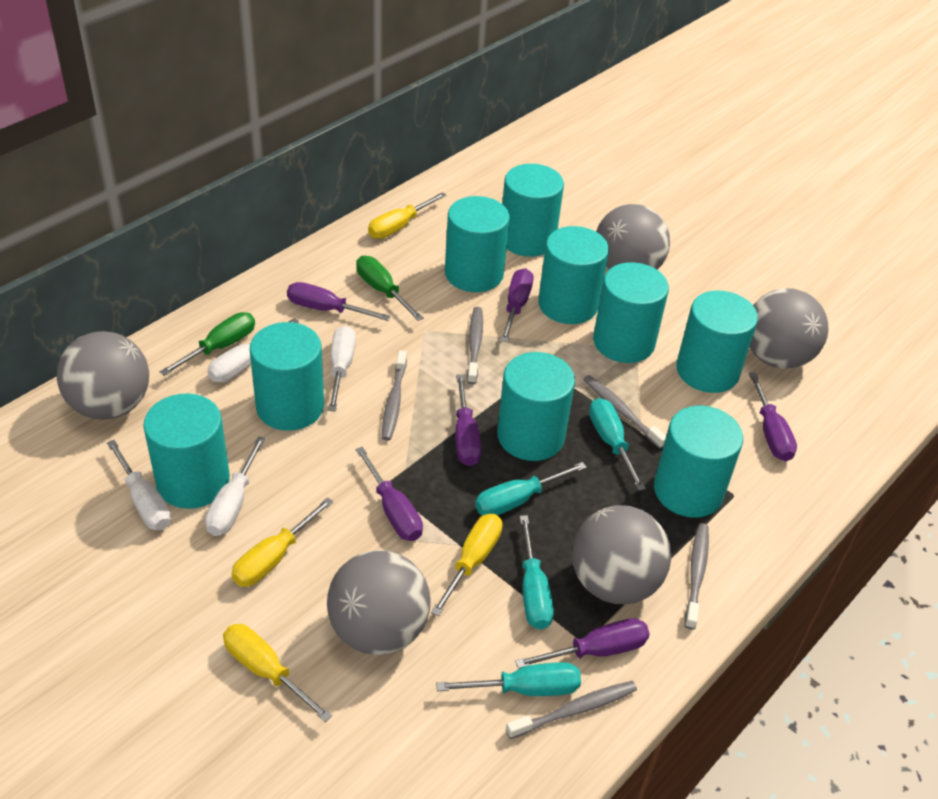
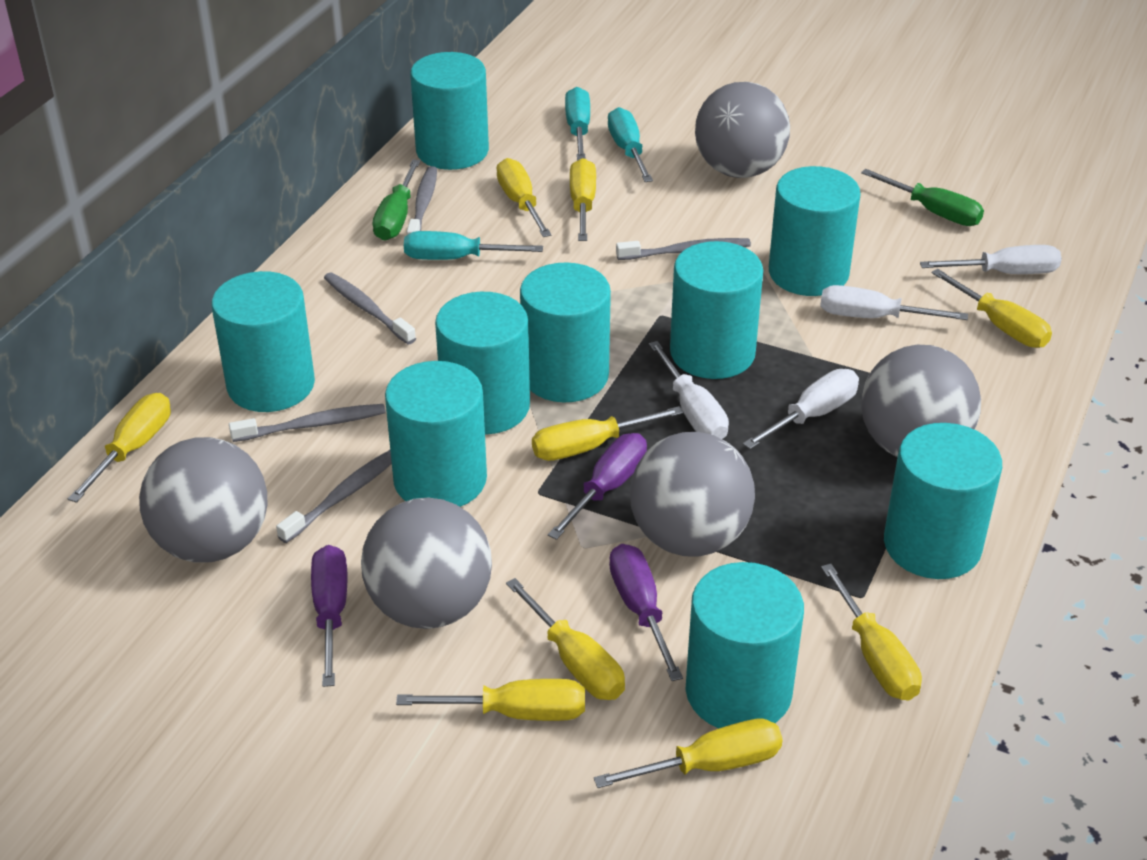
purple screwdriver: 6 -> 3
turquoise screwdriver: 4 -> 3
yellow screwdriver: 4 -> 9

